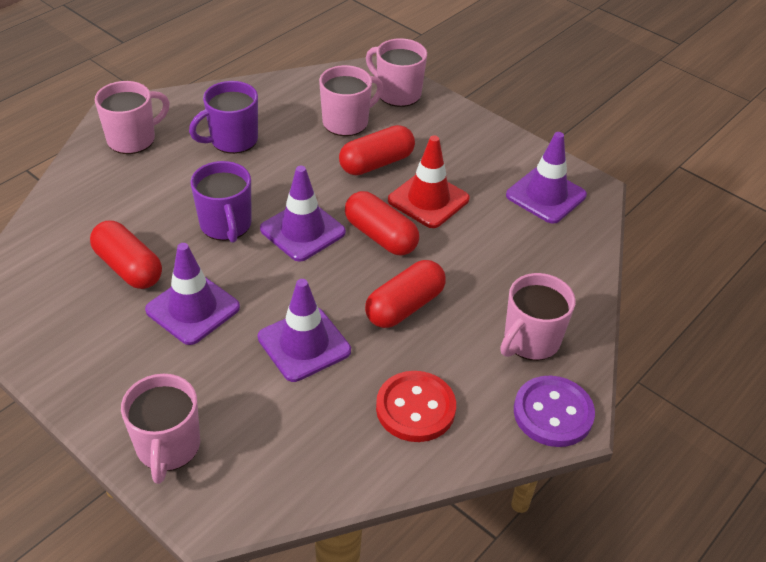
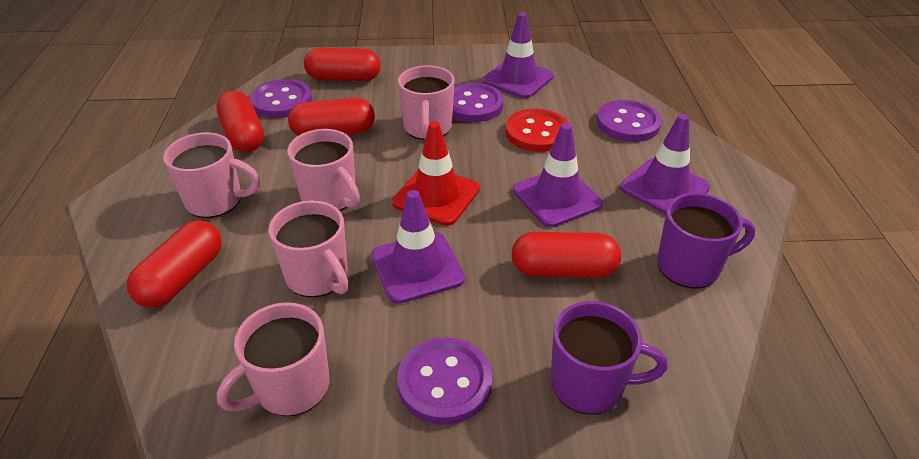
purple button: 1 -> 4
red capsule: 4 -> 5

